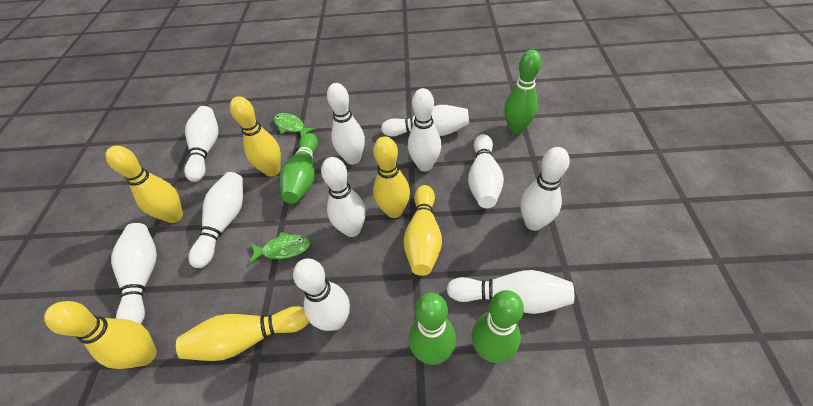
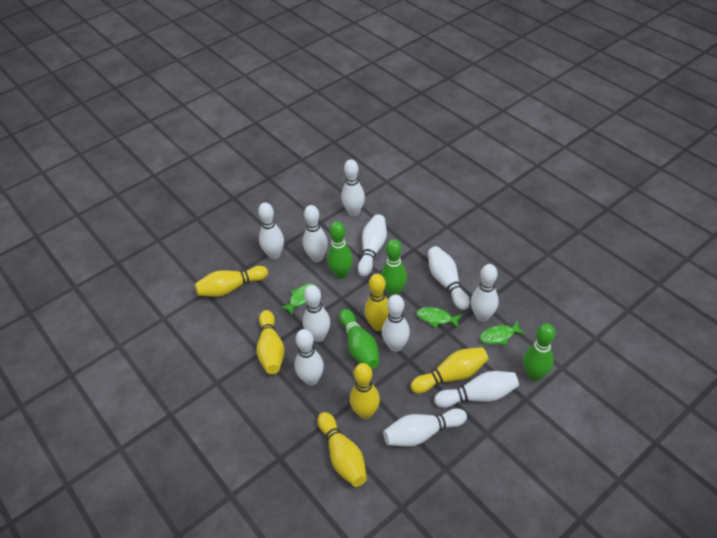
green fish: 2 -> 3

